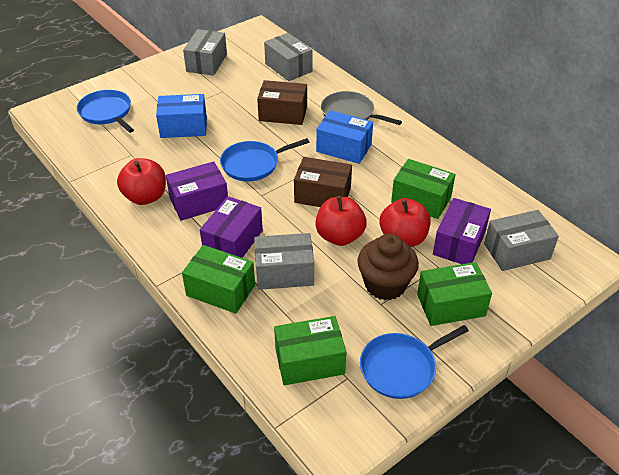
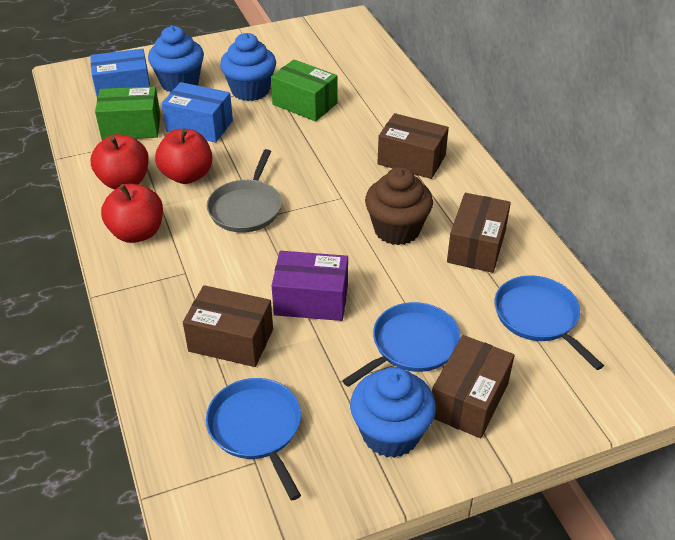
blue cupcake: 0 -> 3
brown box: 2 -> 4
green box: 4 -> 2
grey box: 4 -> 0
purple box: 3 -> 1

